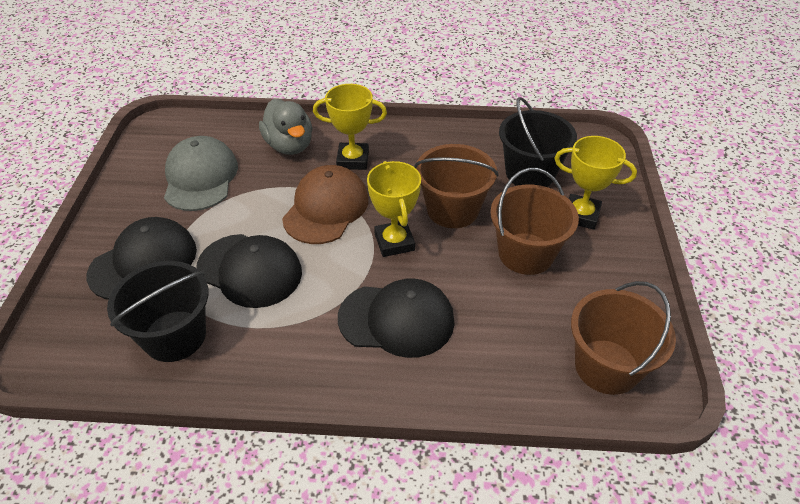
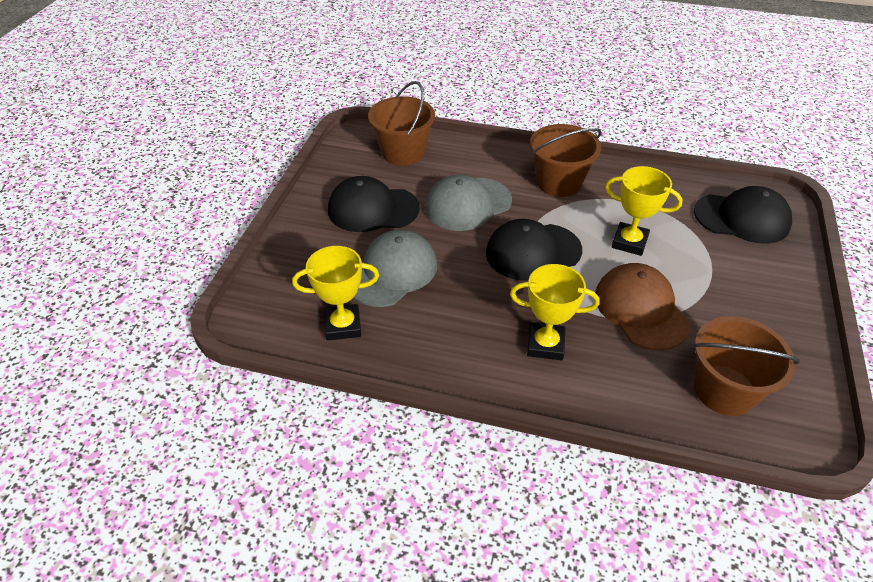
black bucket: 2 -> 0
grey cap: 1 -> 2
grey duck: 1 -> 0

